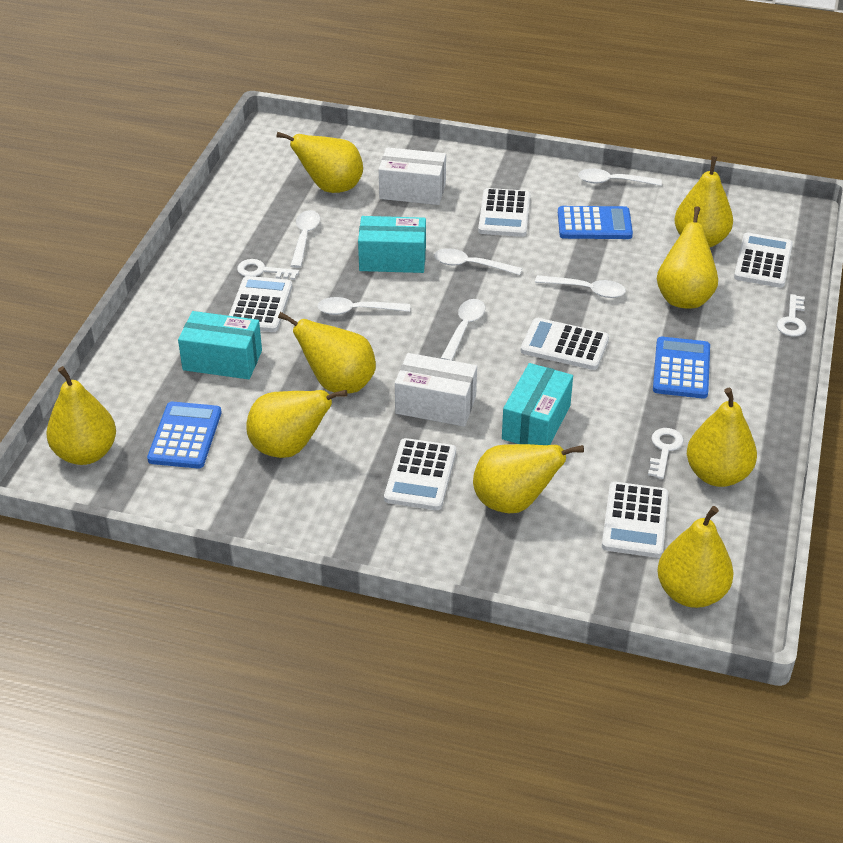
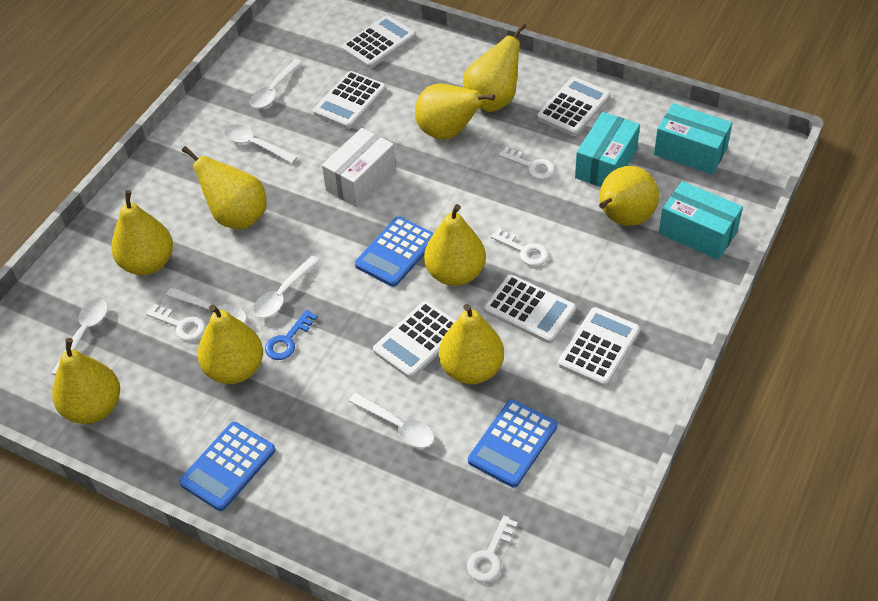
blue key: 0 -> 1
white box: 2 -> 1
white key: 3 -> 4

